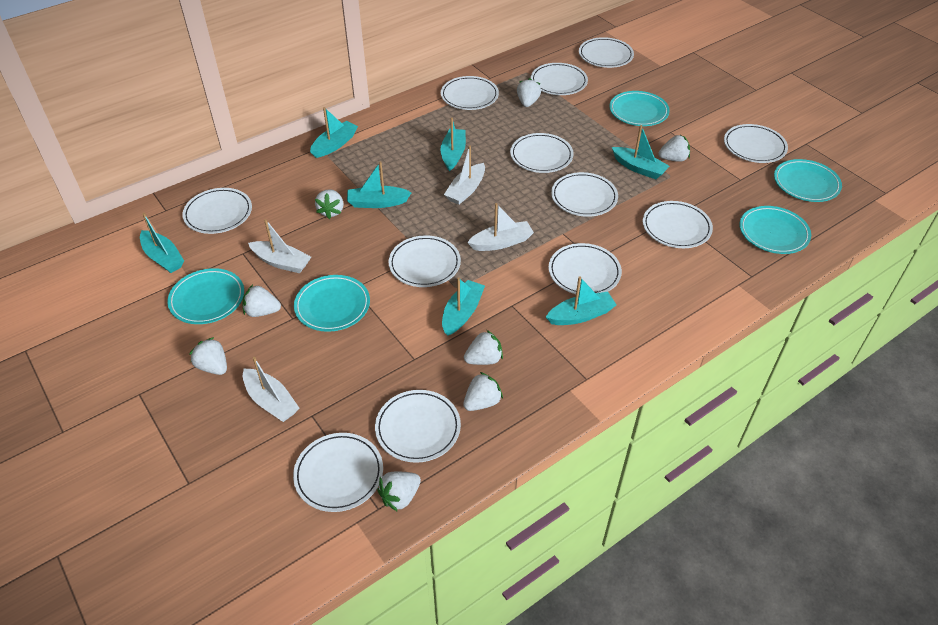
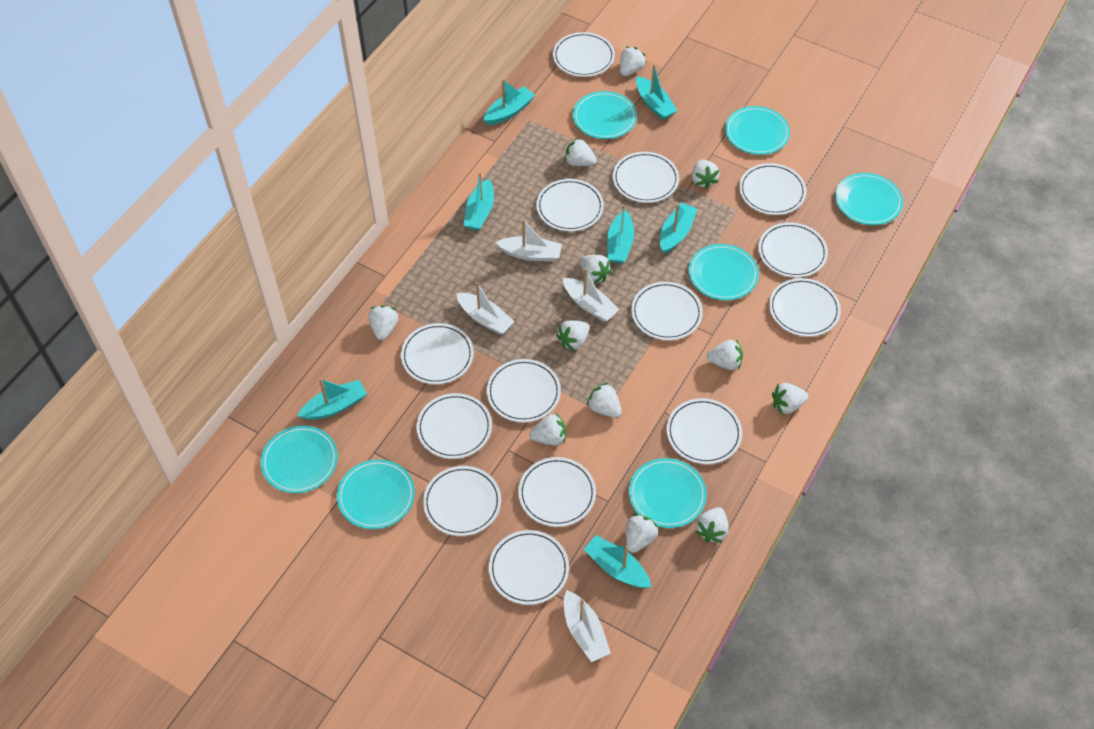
turquoise plate: 5 -> 7
white plate: 12 -> 14
white strawberry: 8 -> 12

